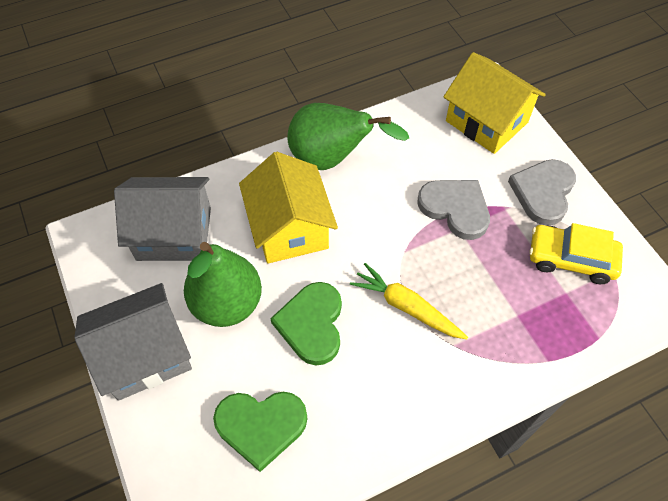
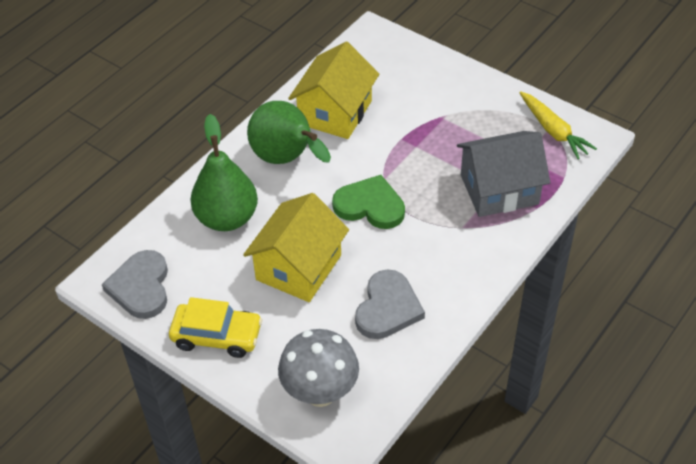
green heart: 2 -> 1
grey house: 2 -> 1
grey mushroom: 0 -> 1

